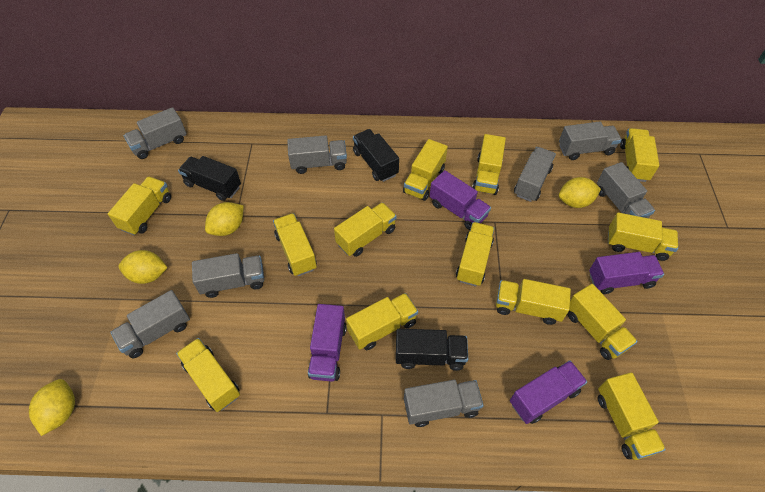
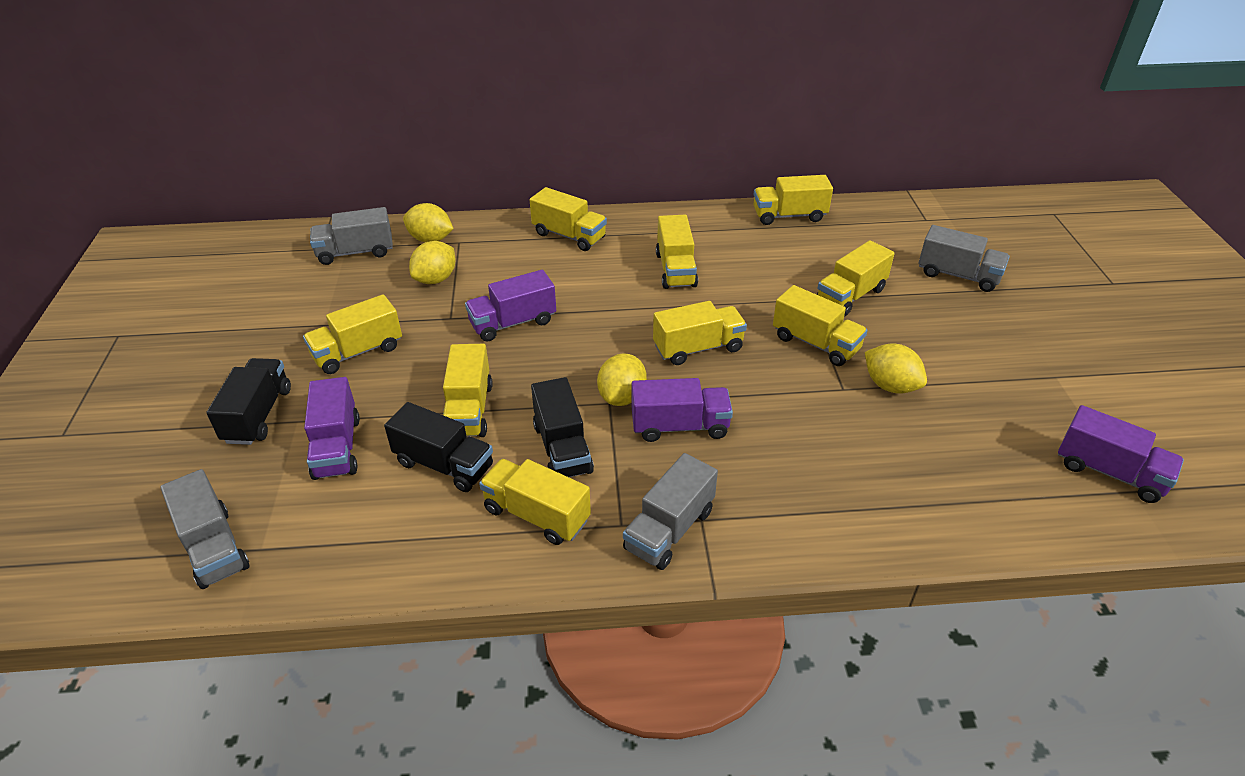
grey truck: 8 -> 4
yellow truck: 13 -> 9

